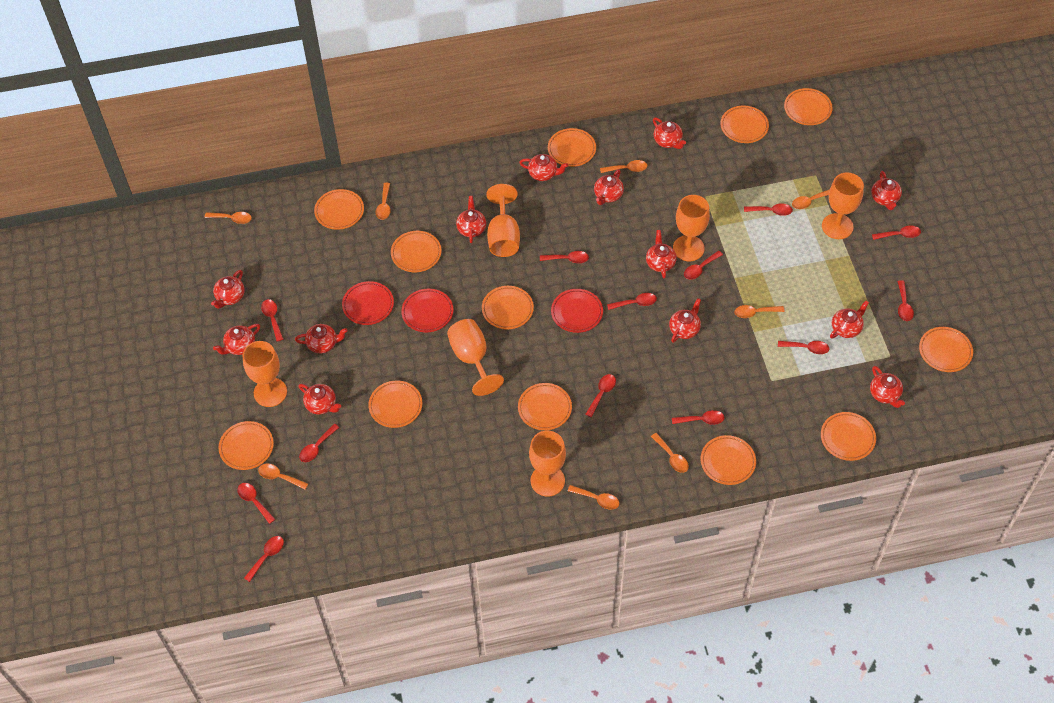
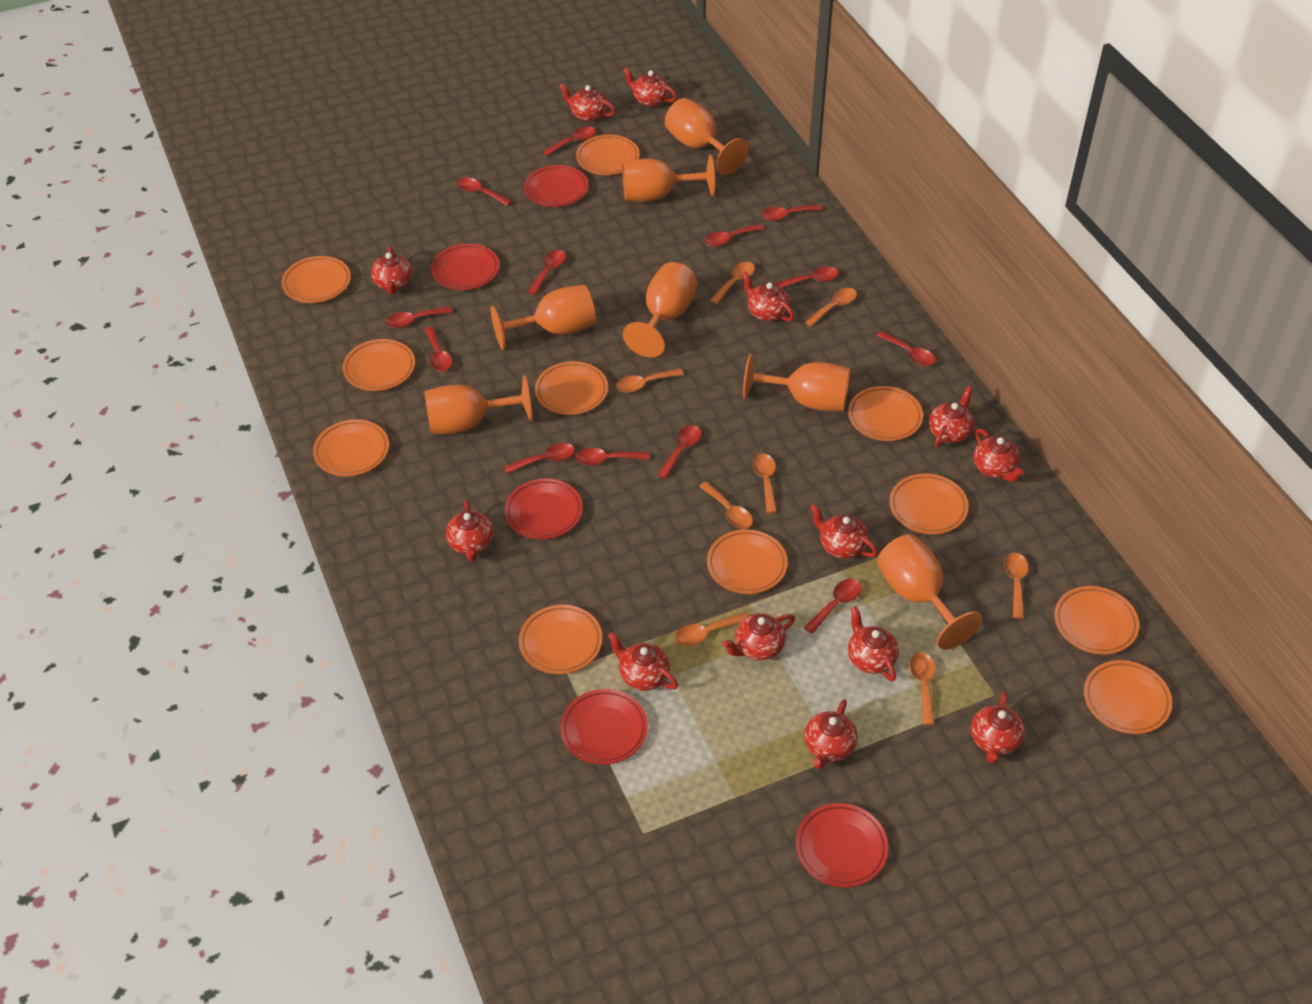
orange goblet: 6 -> 7
orange plate: 12 -> 11
red plate: 3 -> 5

